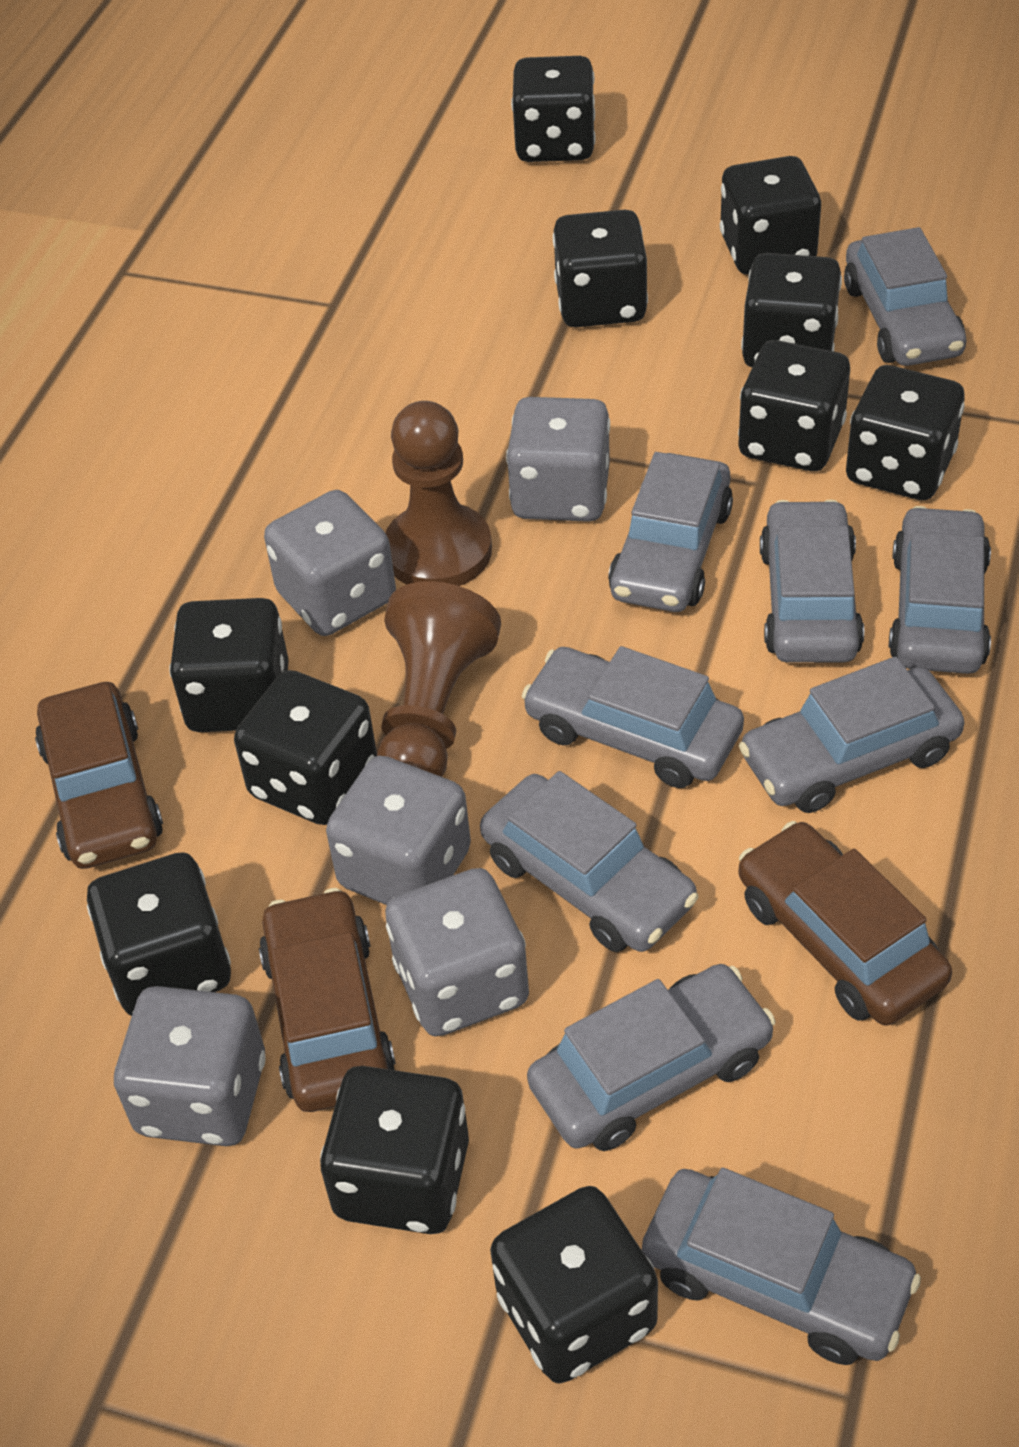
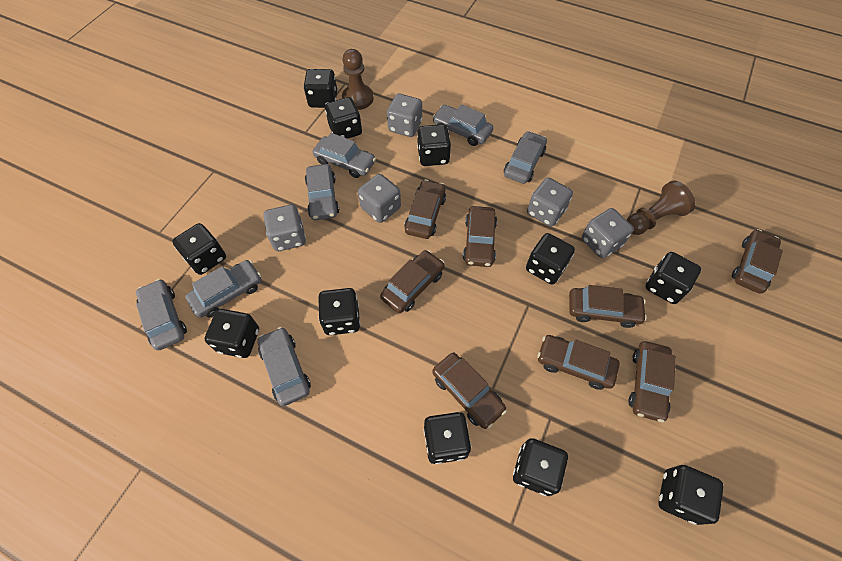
brown car: 3 -> 8
grey car: 9 -> 7

